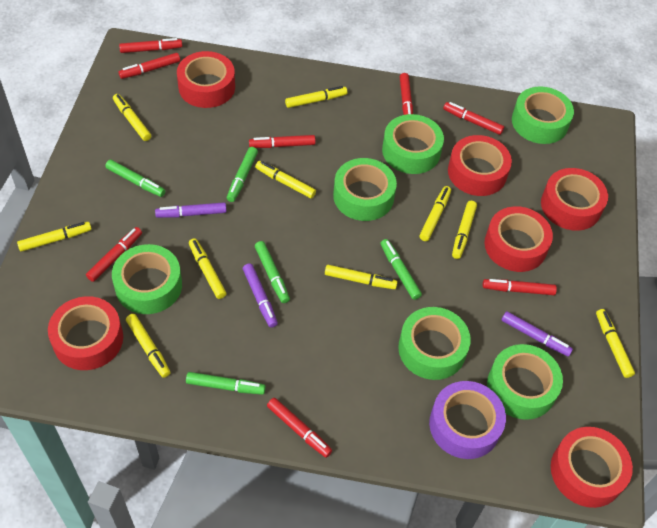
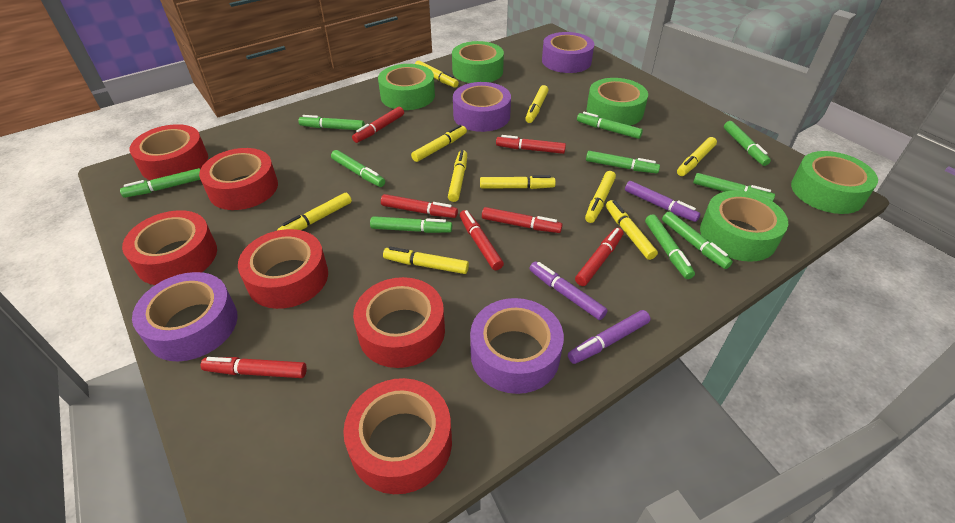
green marker: 5 -> 10
green tape: 6 -> 5
purple tape: 1 -> 4
red marker: 8 -> 7

